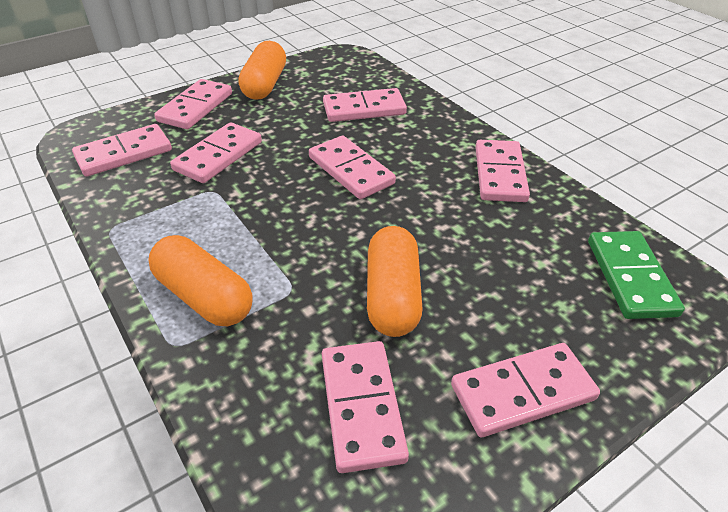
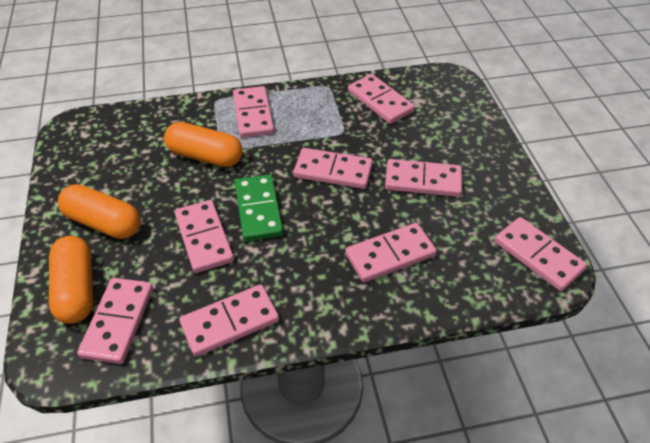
pink domino: 8 -> 9

